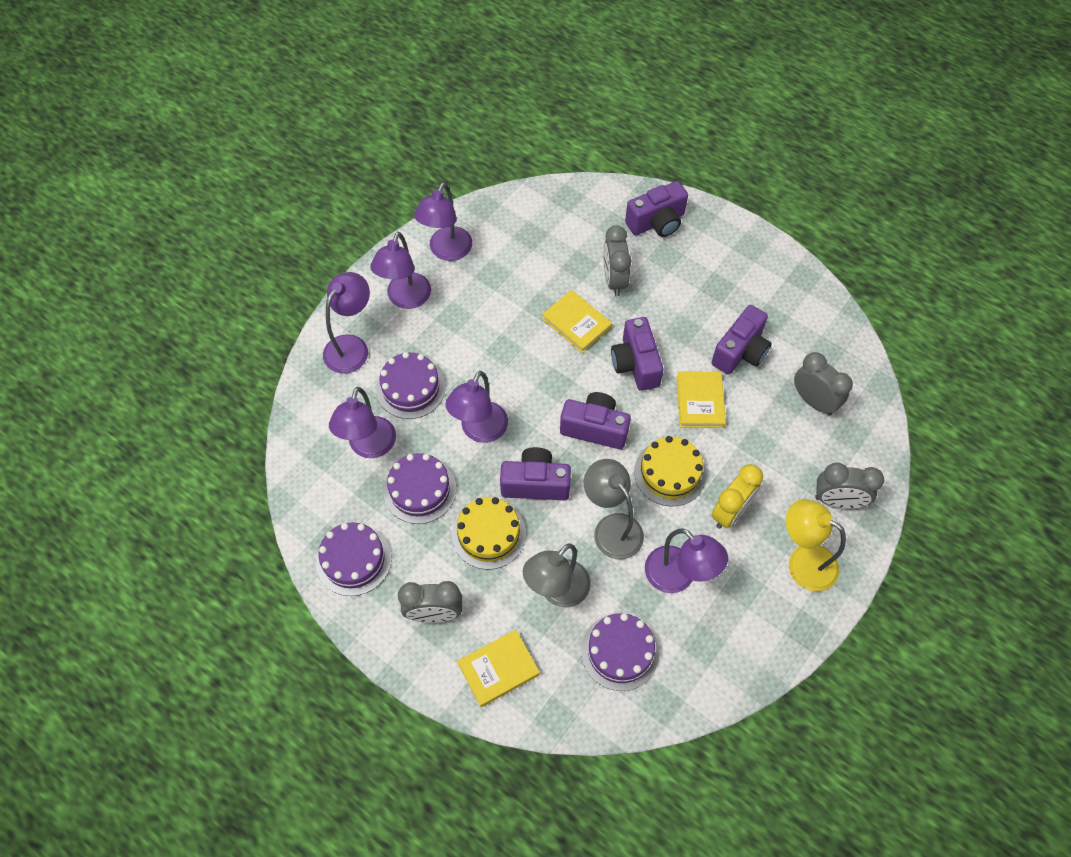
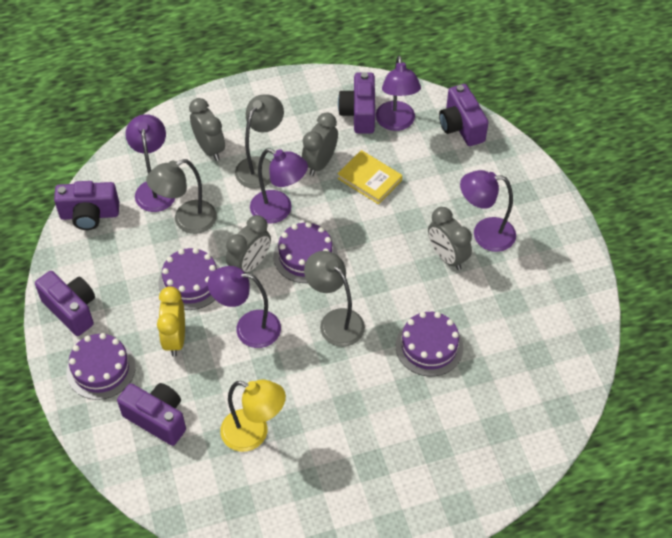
grey lamp: 2 -> 3
purple lamp: 6 -> 5
yellow book: 3 -> 1
yellow cake: 2 -> 0

